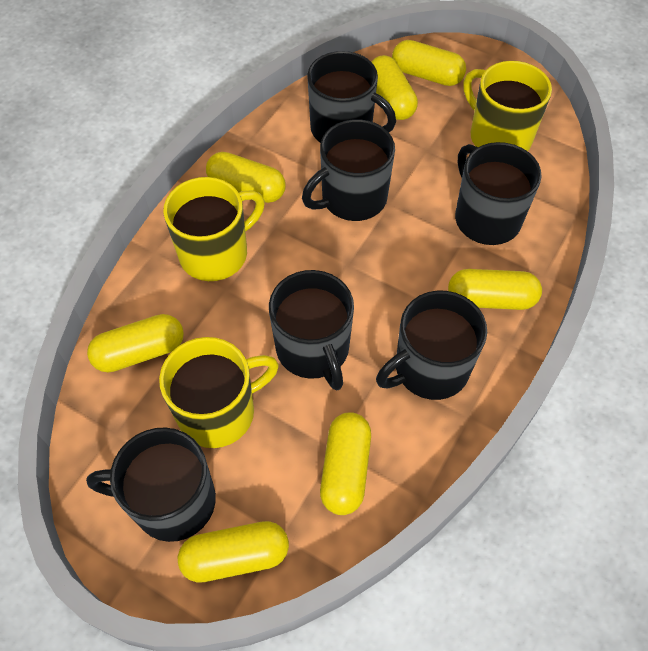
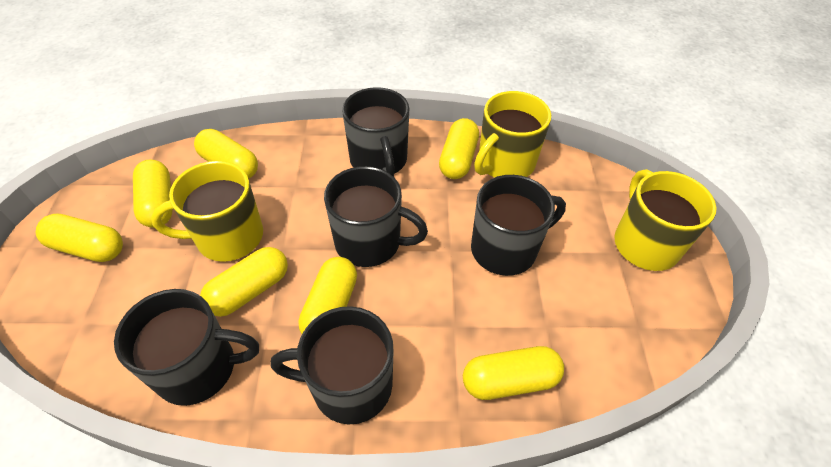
black mug: 6 -> 5

